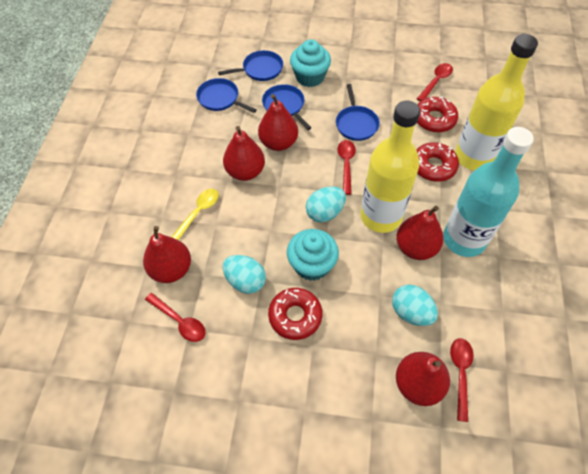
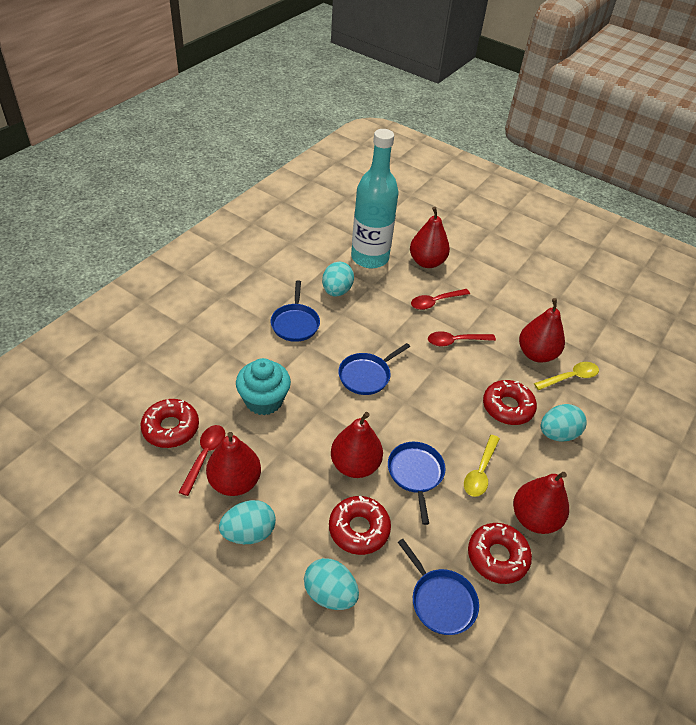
red donut: 3 -> 4
red spoon: 4 -> 3
turquoise cupcake: 2 -> 1
turquoise egg: 3 -> 4
yellow bottle: 2 -> 0
yellow spoon: 1 -> 2

